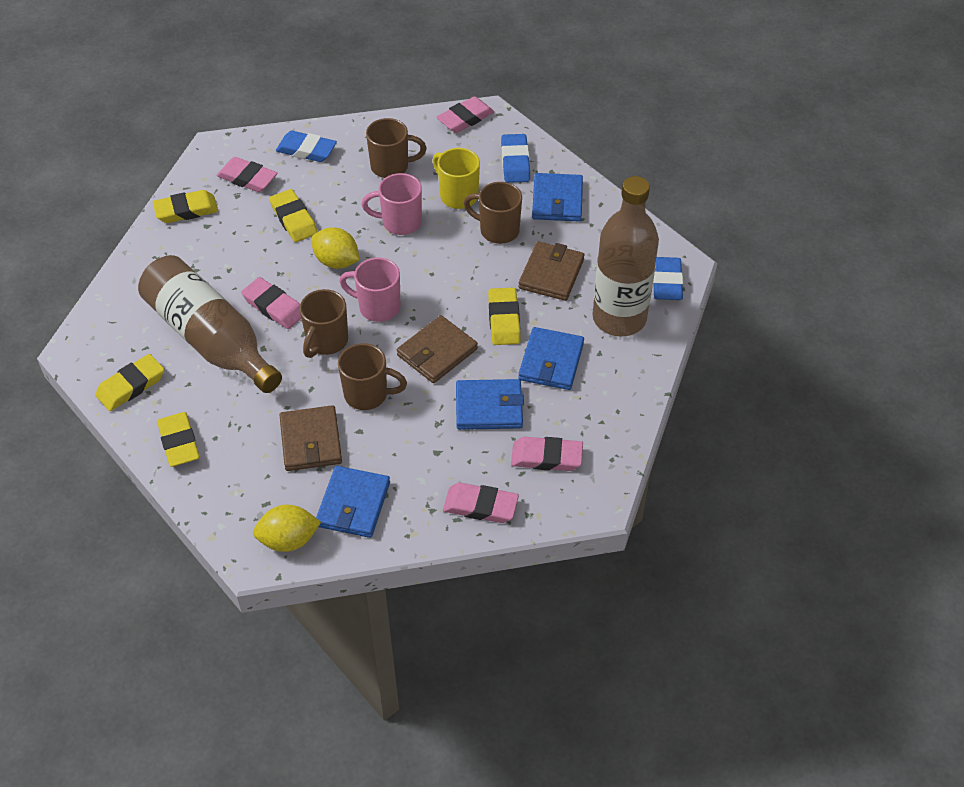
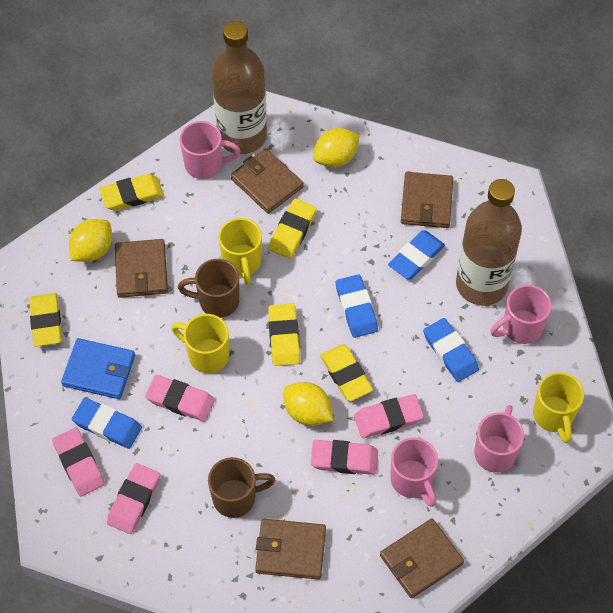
blue eraser: 3 -> 4
blue wallet: 4 -> 1
brown mug: 4 -> 2
brown wallet: 3 -> 5
pink mug: 2 -> 4
yellow lemon: 2 -> 3
yellow mug: 1 -> 3

